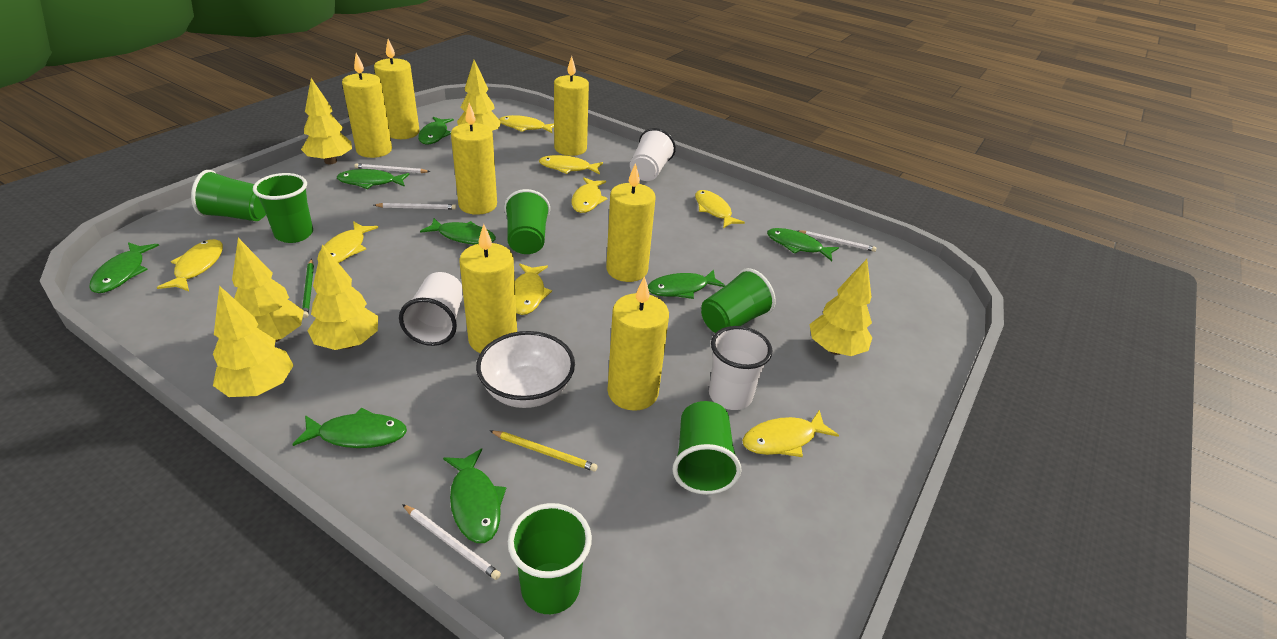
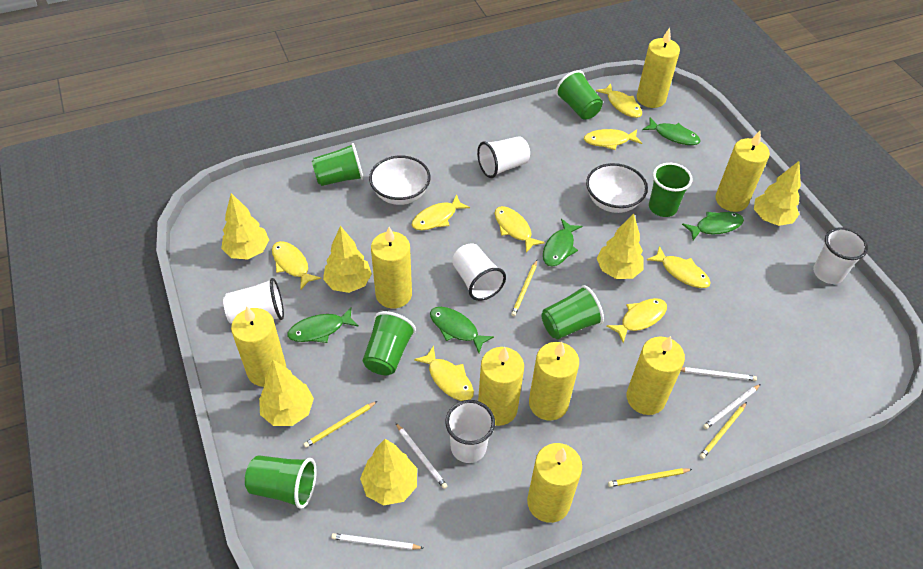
green fish: 8 -> 5
green pencil: 1 -> 0
white bowl: 1 -> 2
white cup: 3 -> 5
yellow candle: 7 -> 8
yellow pencil: 1 -> 4

